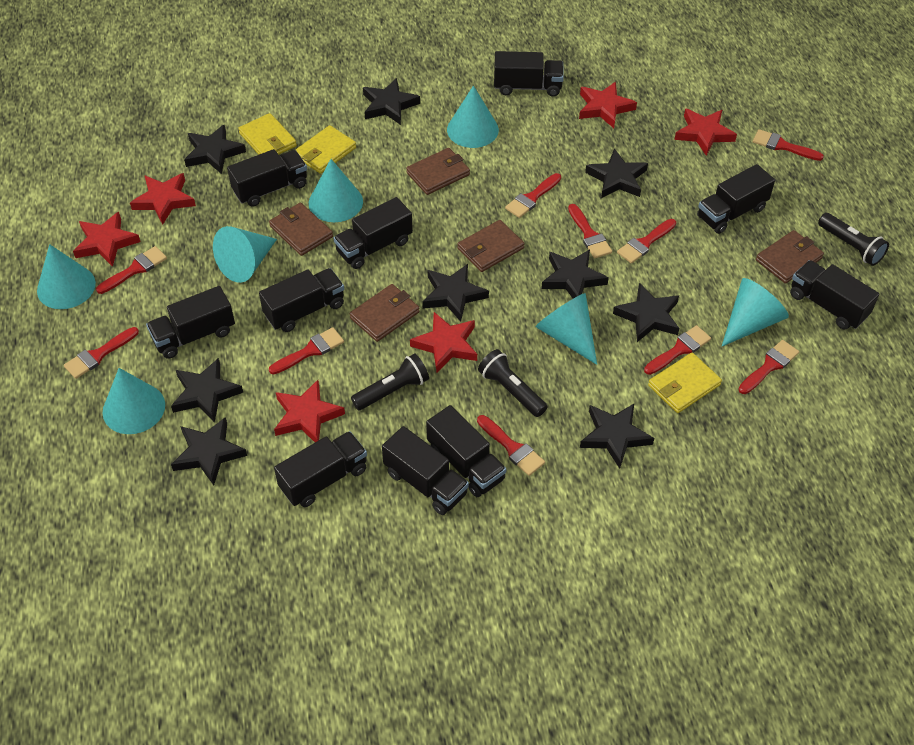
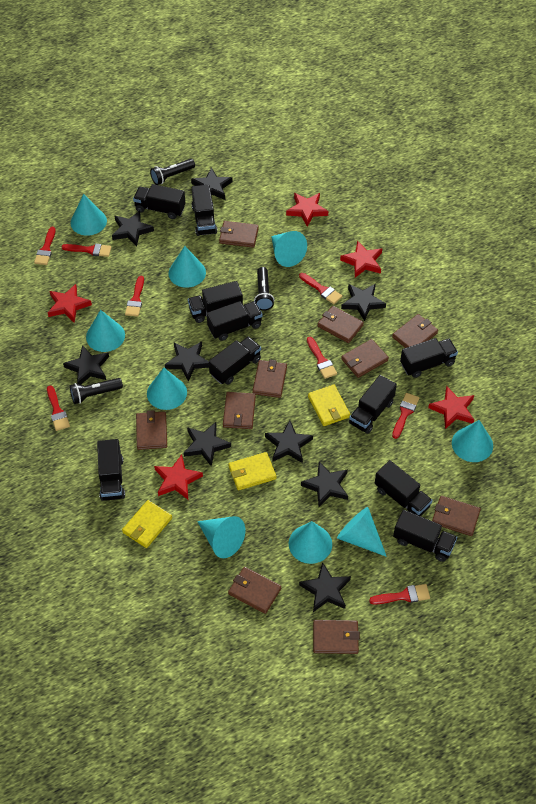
brown wallet: 5 -> 10
red brush: 10 -> 8
red star: 6 -> 5
turquoise cone: 7 -> 9

